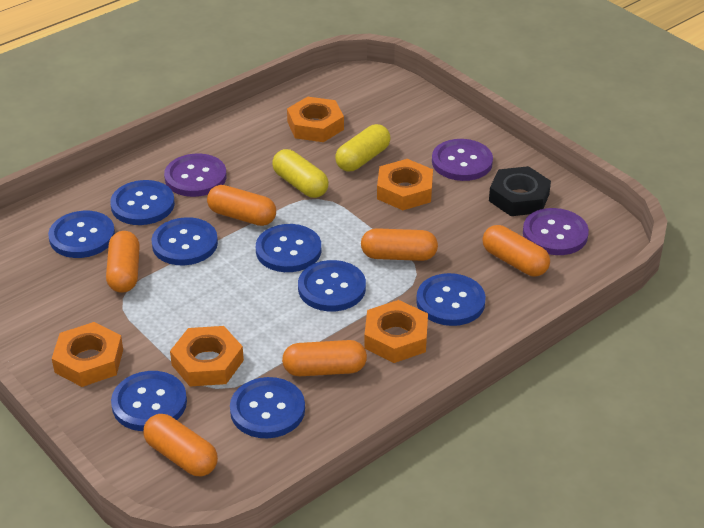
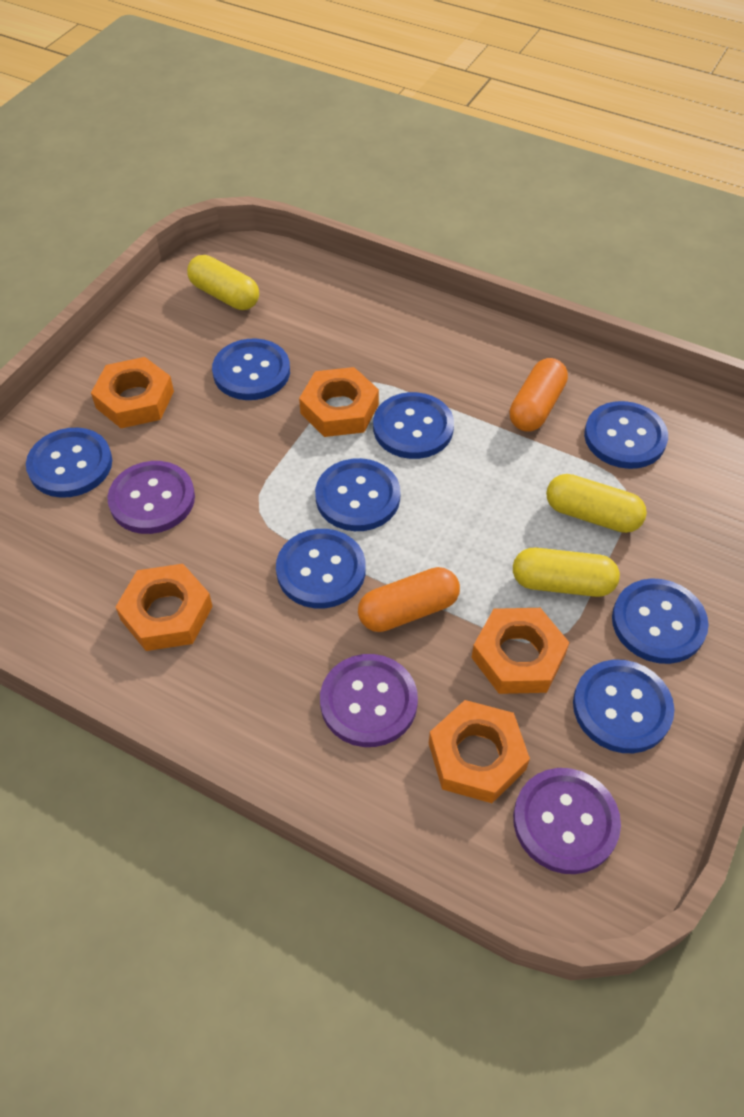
black nut: 1 -> 0
orange capsule: 6 -> 2
yellow capsule: 2 -> 3

